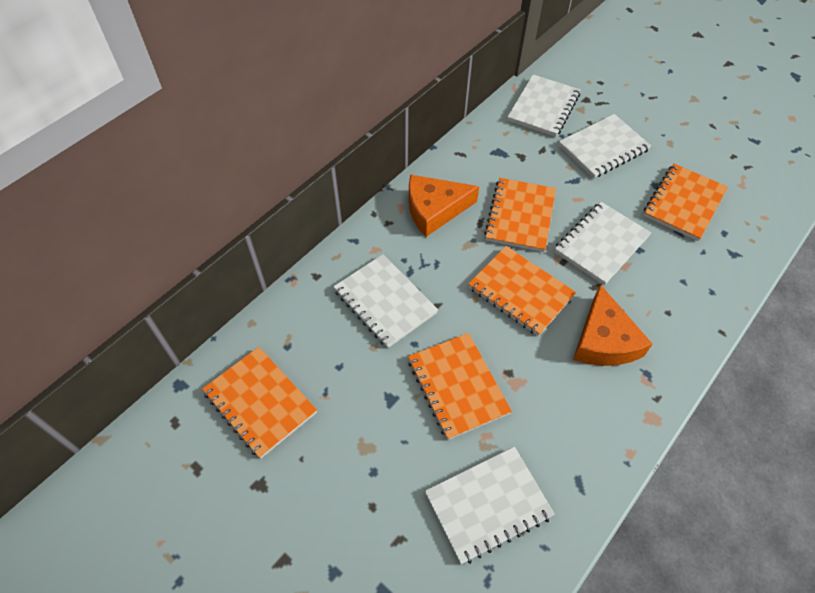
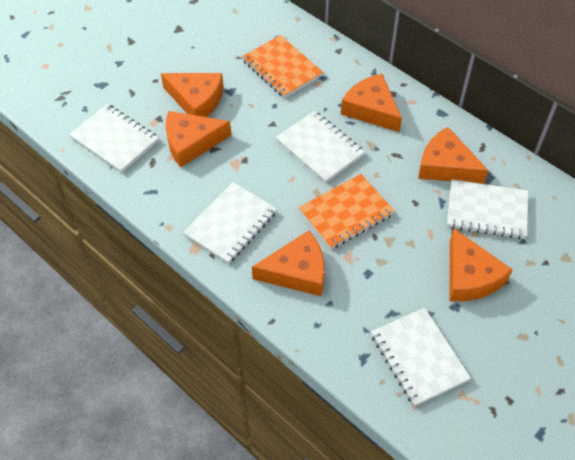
orange cheese: 2 -> 6
orange notebook: 5 -> 2

